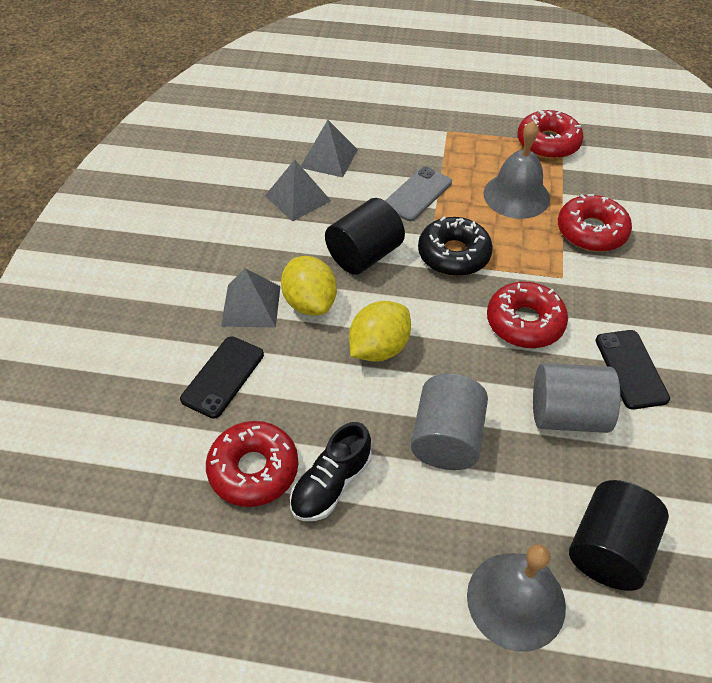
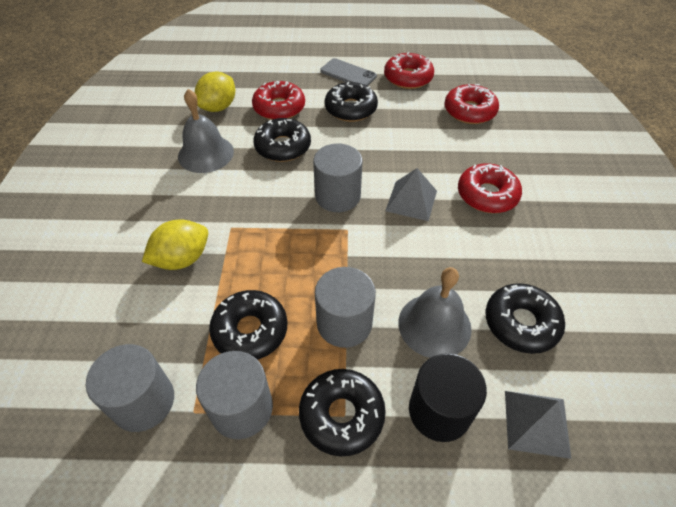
black cylinder: 2 -> 1
black donut: 1 -> 5
black phone: 2 -> 0
black shoe: 1 -> 0
grey cylinder: 2 -> 4
grey pyramid: 3 -> 2

